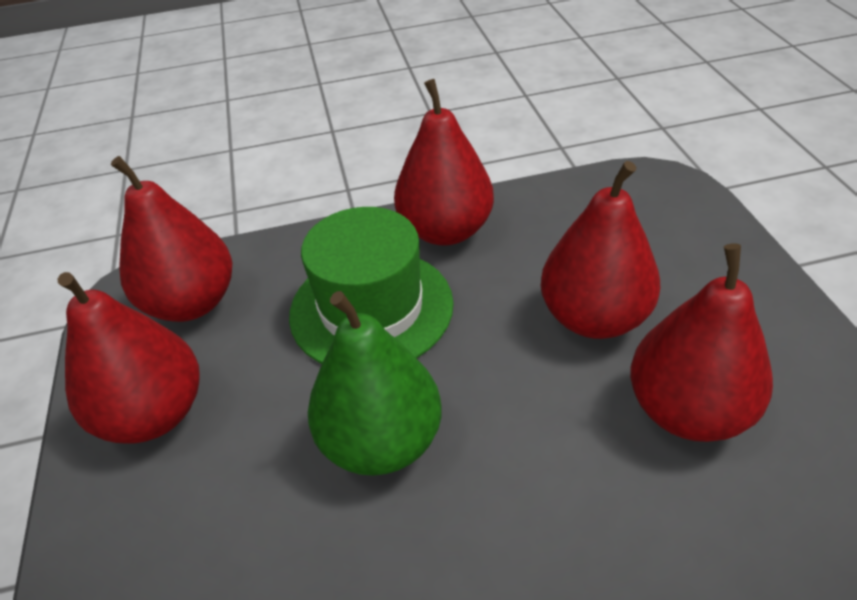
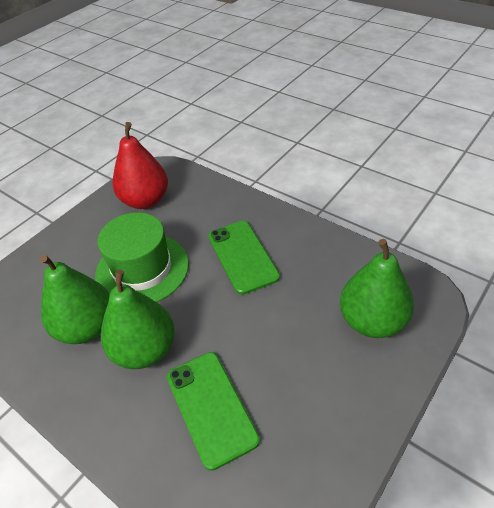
green pear: 1 -> 3
green phone: 0 -> 2
red pear: 5 -> 1

